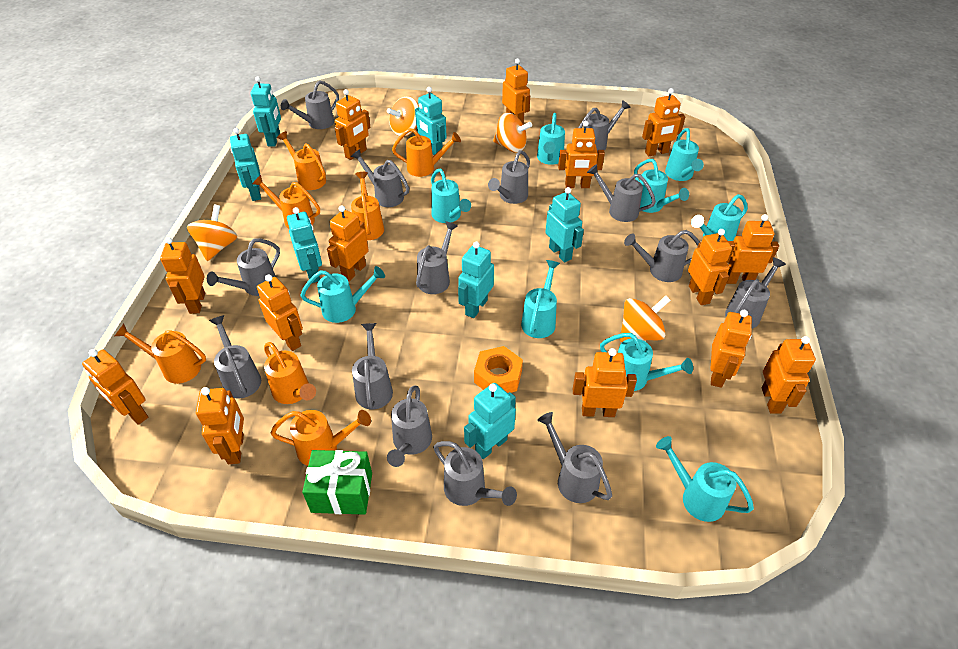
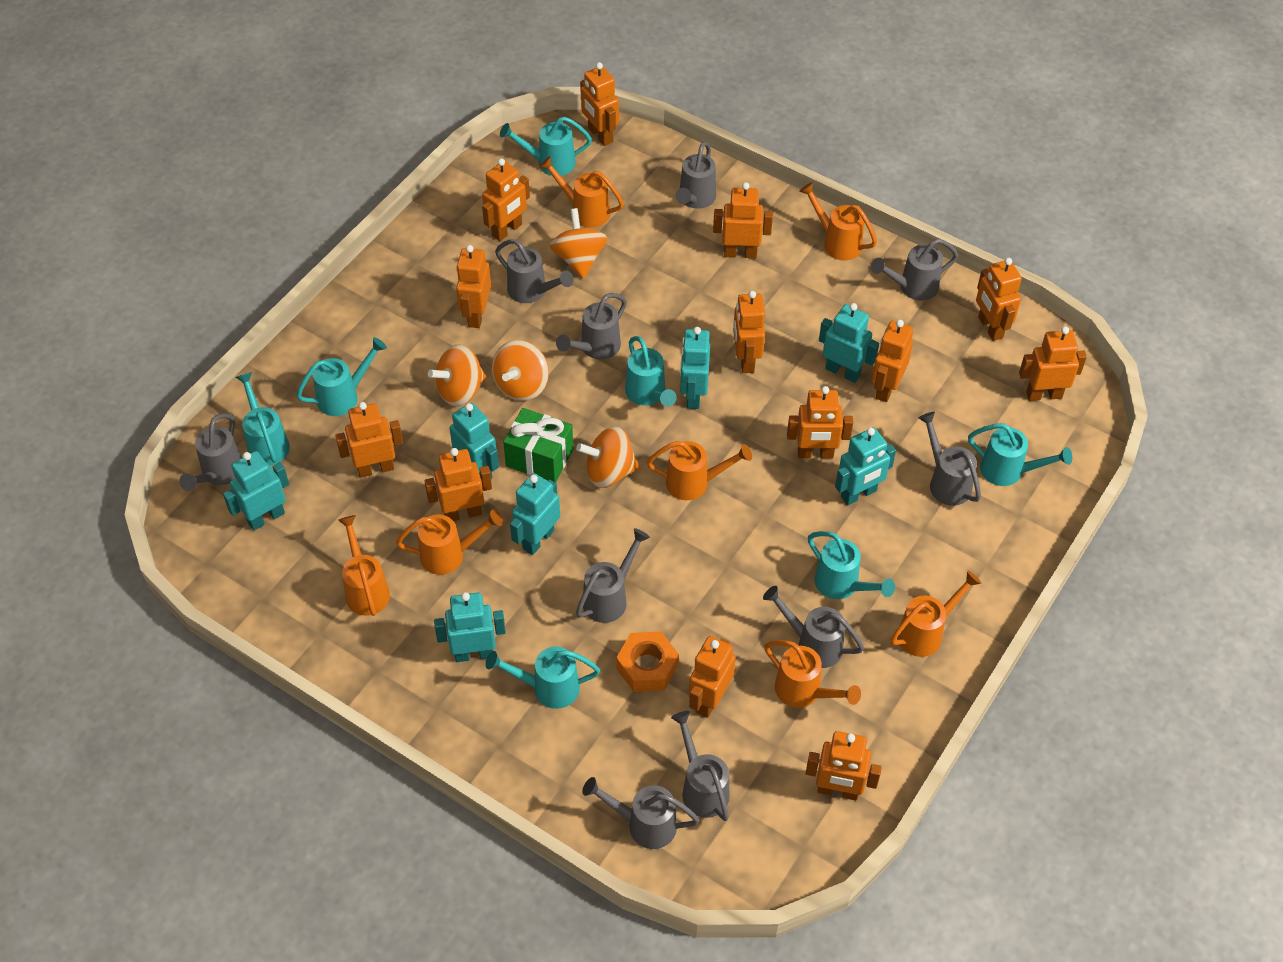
grey watering can: 14 -> 10
orange robot: 14 -> 13
turquoise watering can: 9 -> 7

